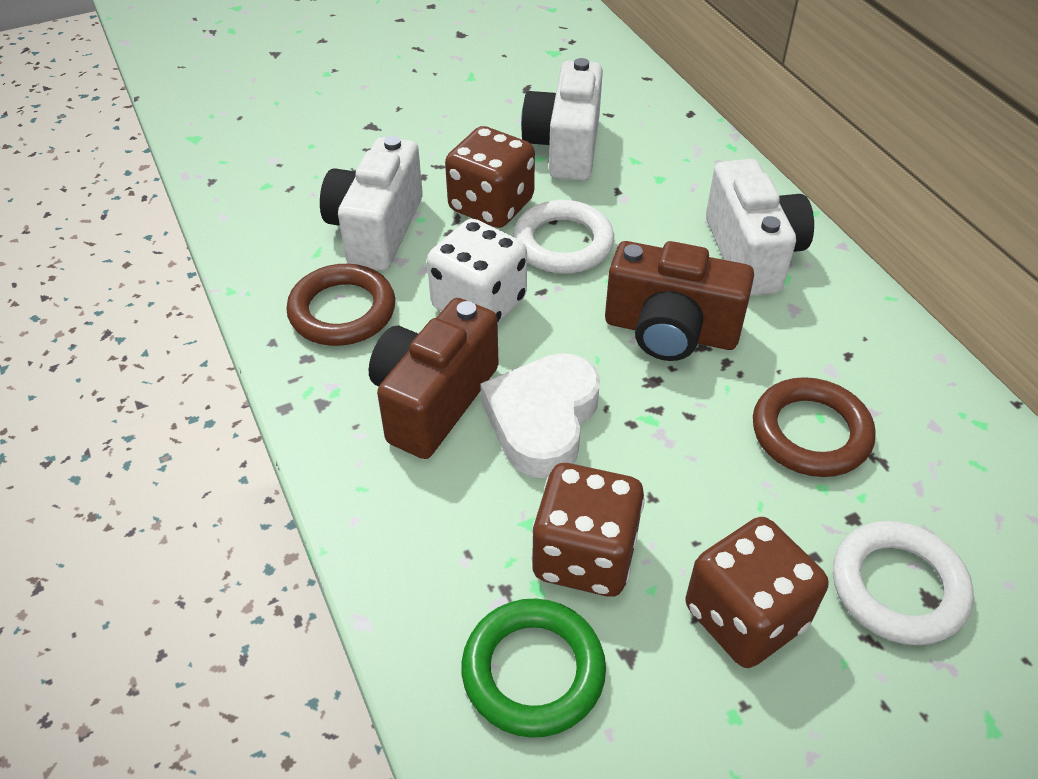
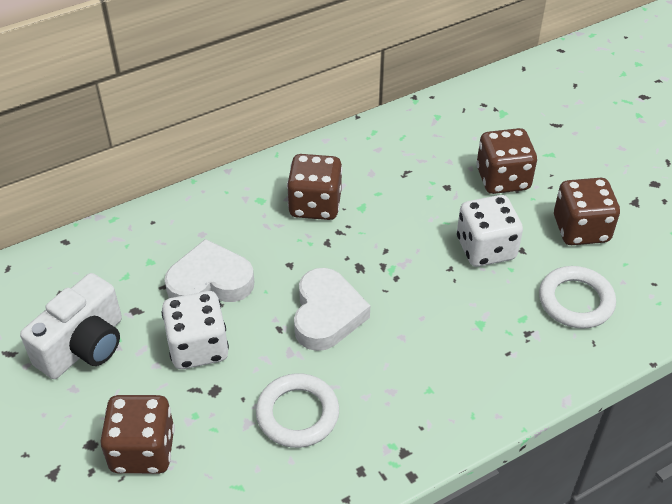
brown camera: 2 -> 0
brown dice: 3 -> 4
brown ring: 2 -> 0
green ring: 1 -> 0
white camera: 3 -> 1
white dice: 1 -> 2
white heart: 1 -> 2

